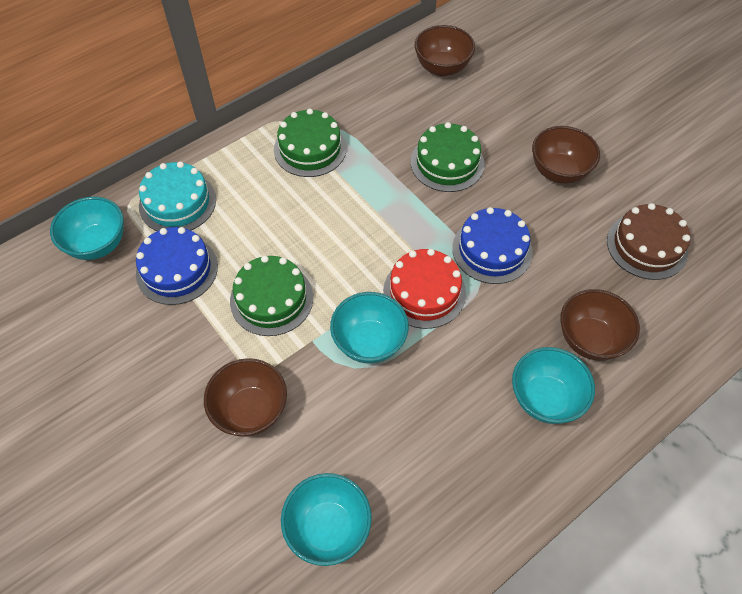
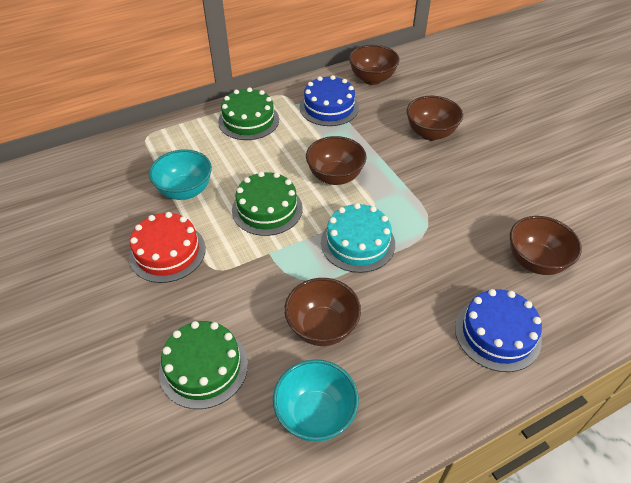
brown bowl: 4 -> 5
brown cake: 1 -> 0
turquoise bowl: 4 -> 2

